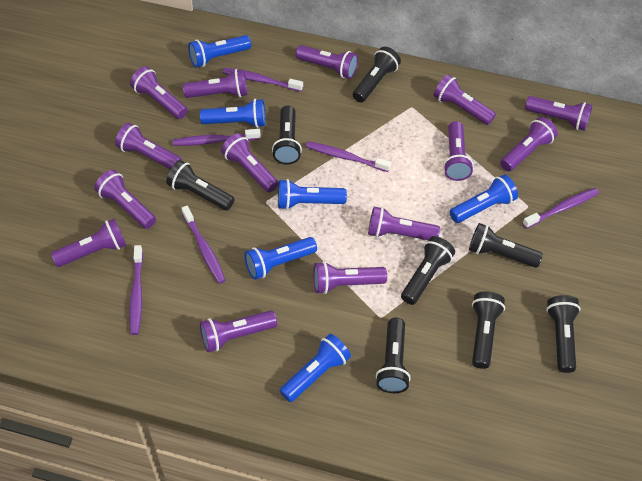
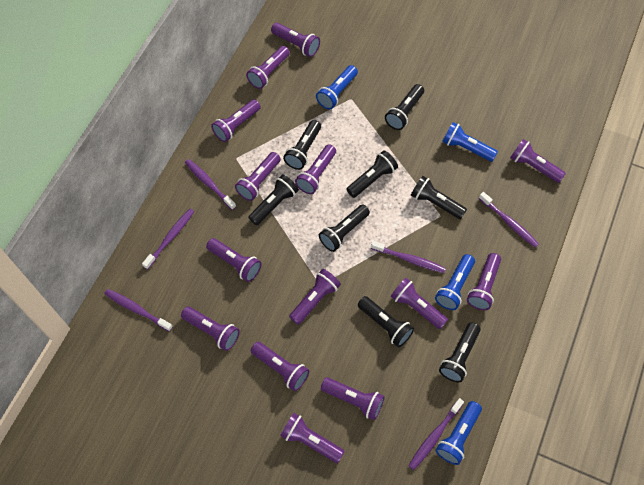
blue flashlight: 6 -> 4

